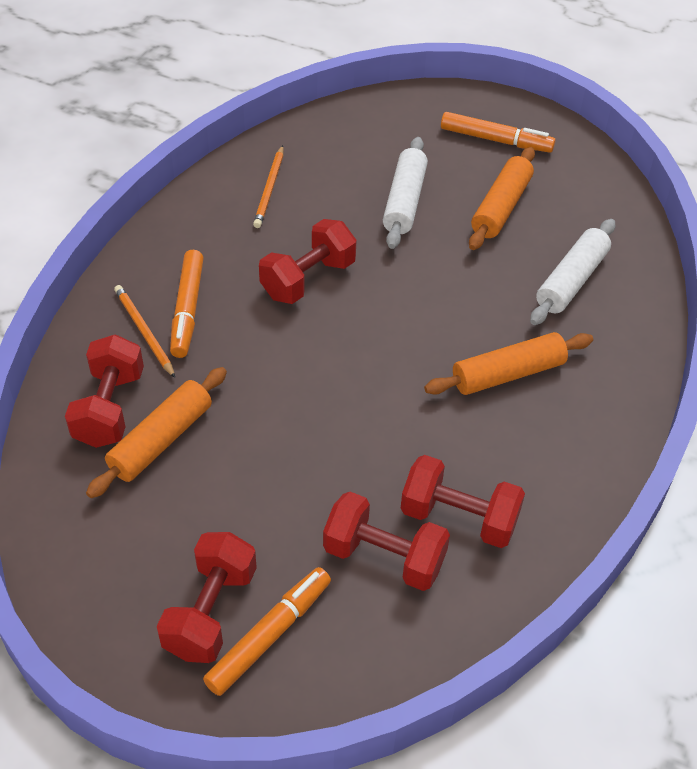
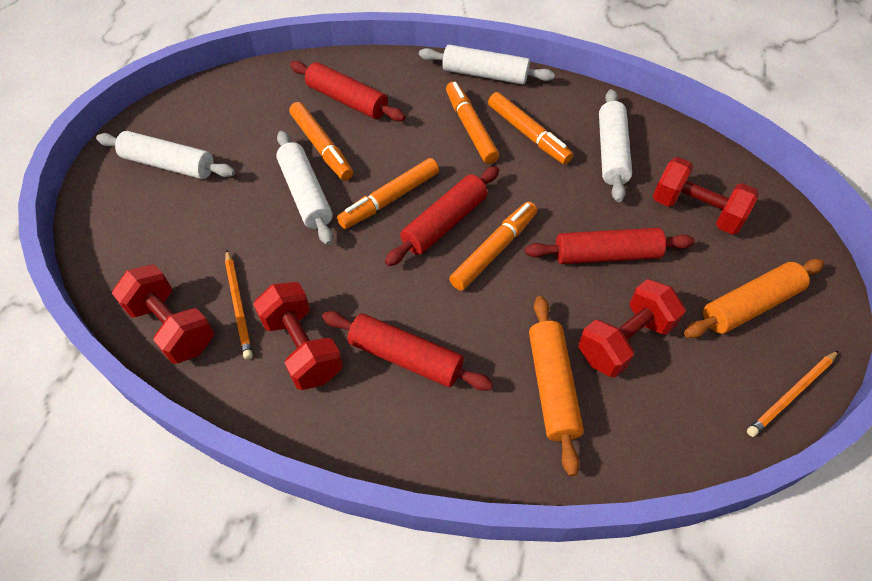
orange marker: 3 -> 5
orange rolling pin: 3 -> 2
red dumbbell: 5 -> 4
red rolling pin: 0 -> 4
white rolling pin: 2 -> 4

